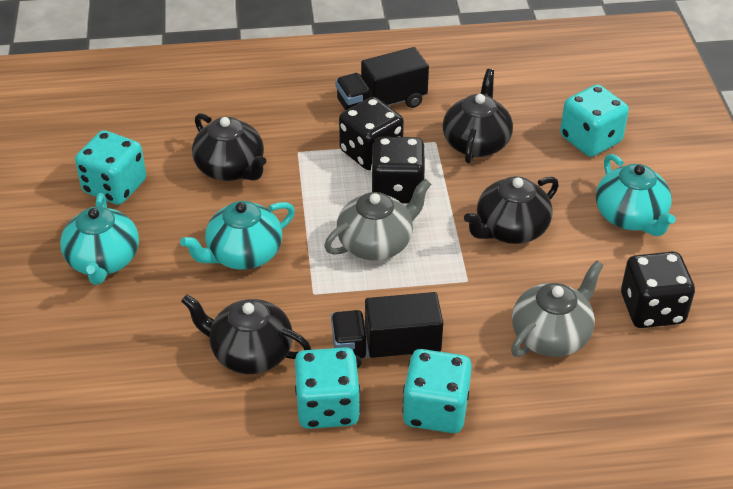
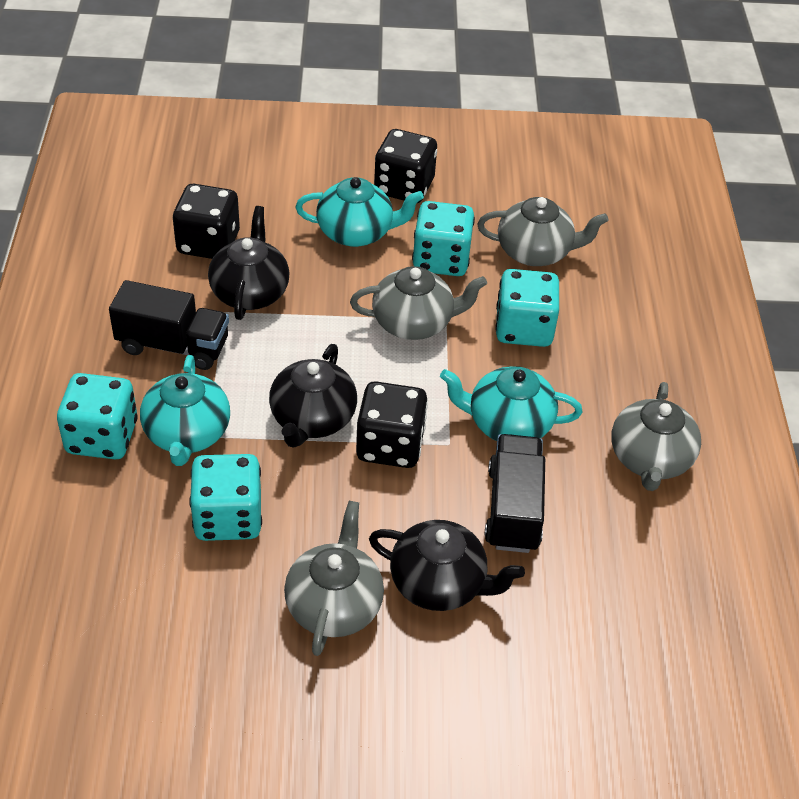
black teapot: 4 -> 3
grey teapot: 2 -> 4

